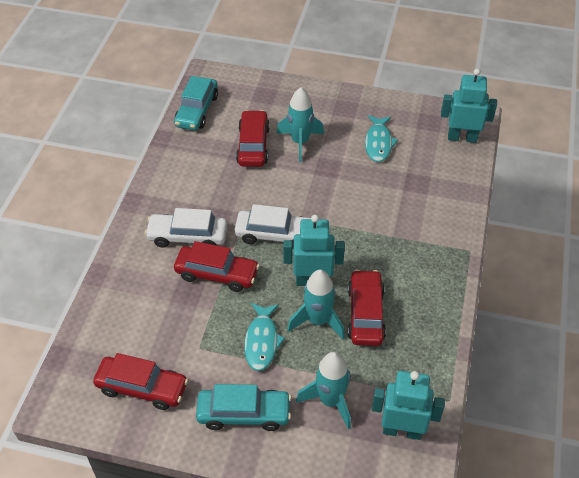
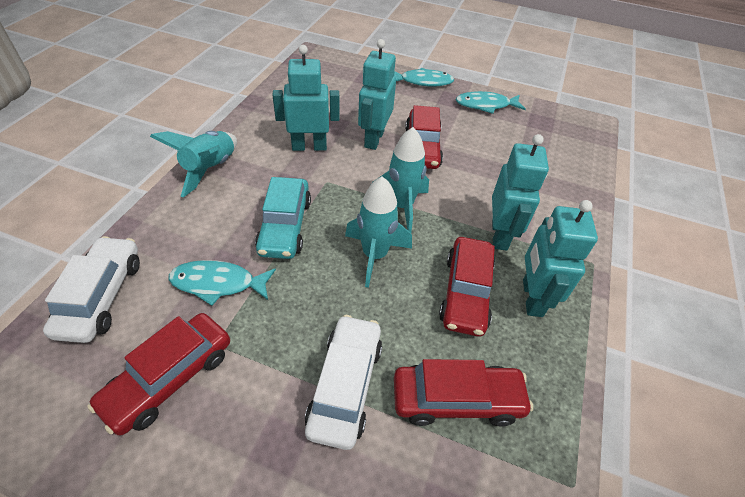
turquoise car: 2 -> 1
turquoise fish: 2 -> 3
turquoise robot: 3 -> 4

